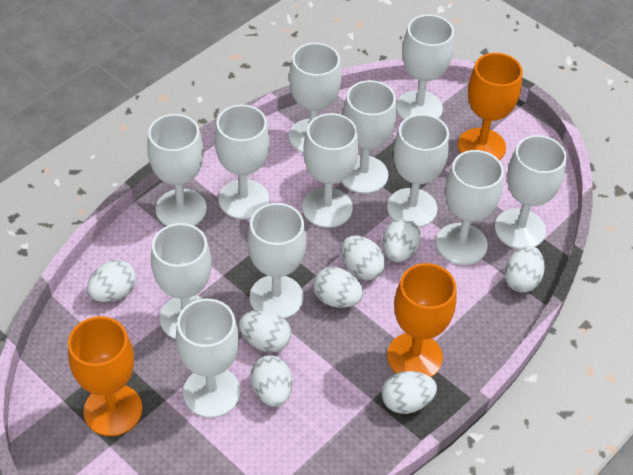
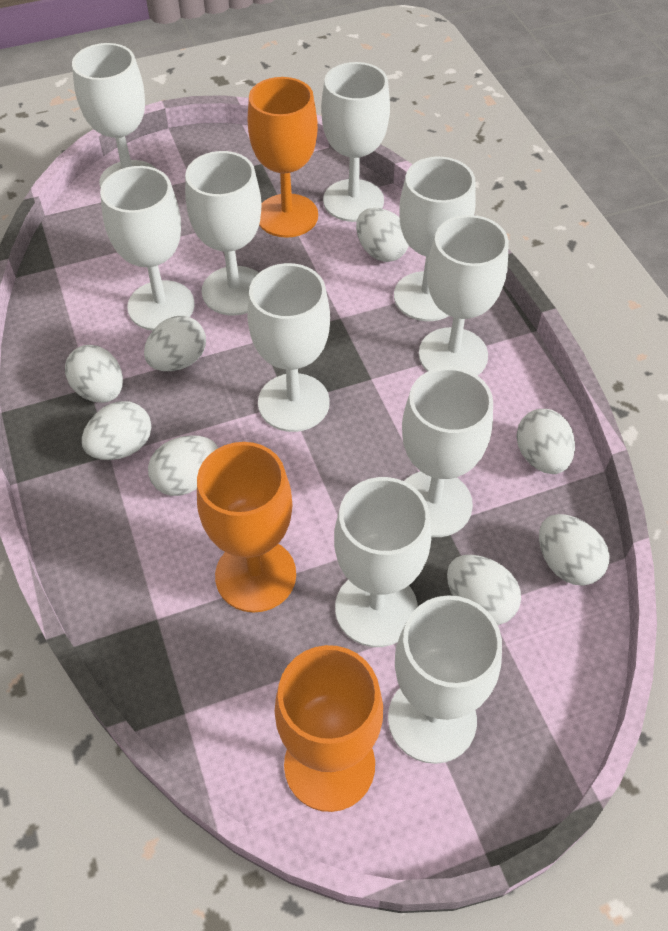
white goblet: 12 -> 10

